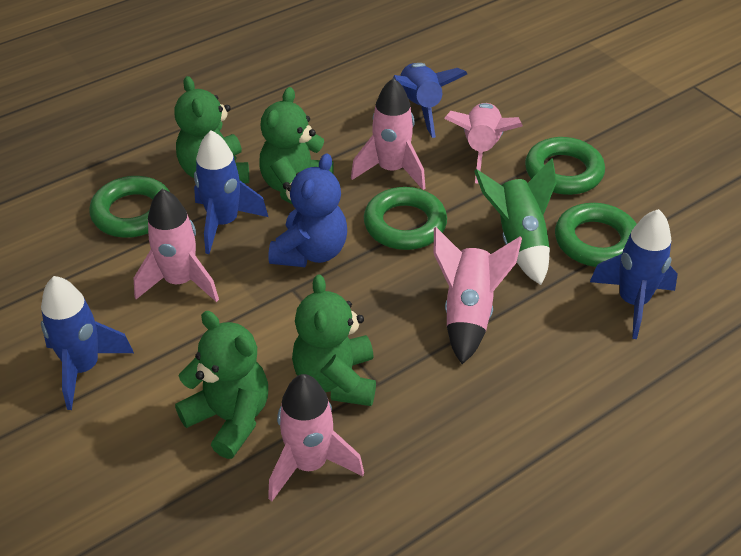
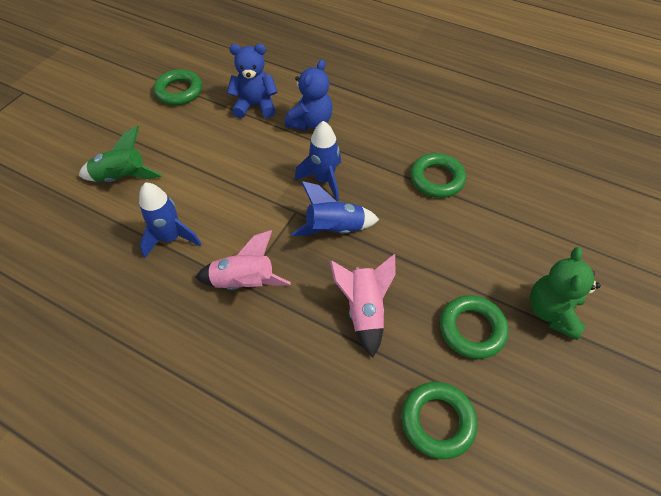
blue rocket: 4 -> 3
blue teddy bear: 1 -> 2
green teddy bear: 4 -> 1
pink rocket: 5 -> 2

